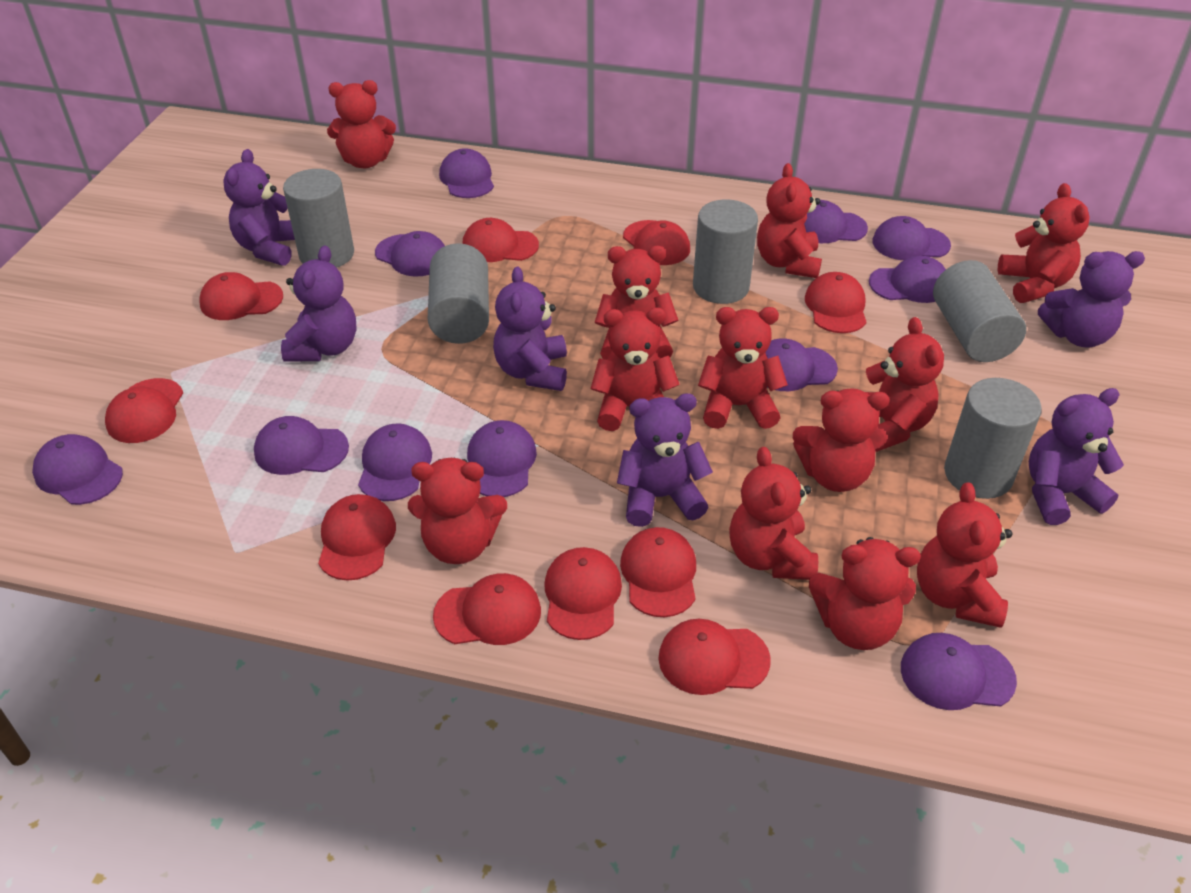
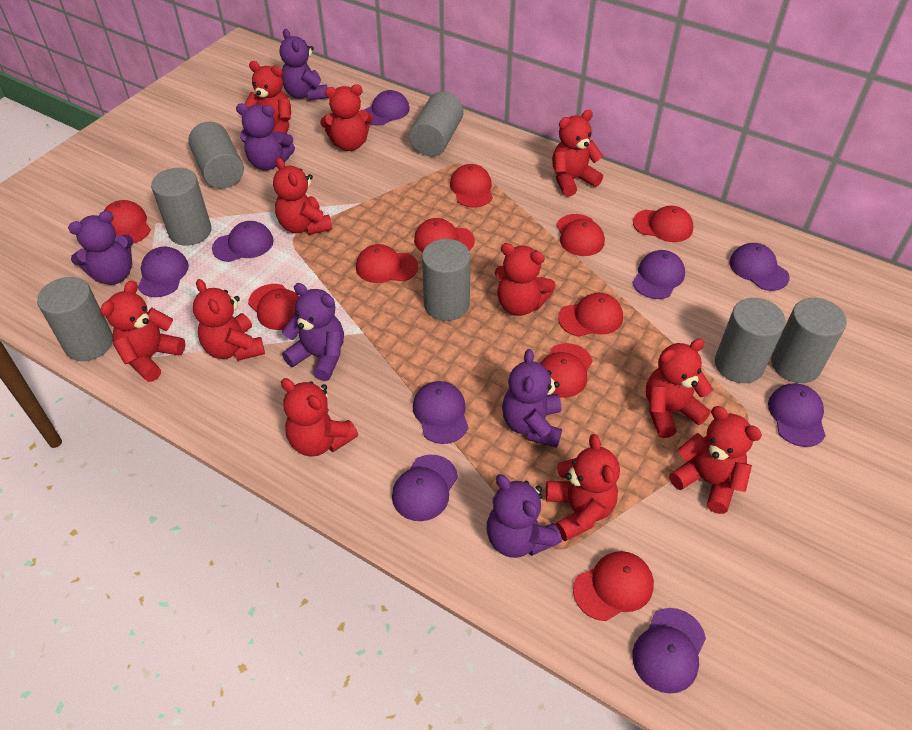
grey cylinder: 5 -> 7
purple cap: 11 -> 9
red teddy bear: 12 -> 11

